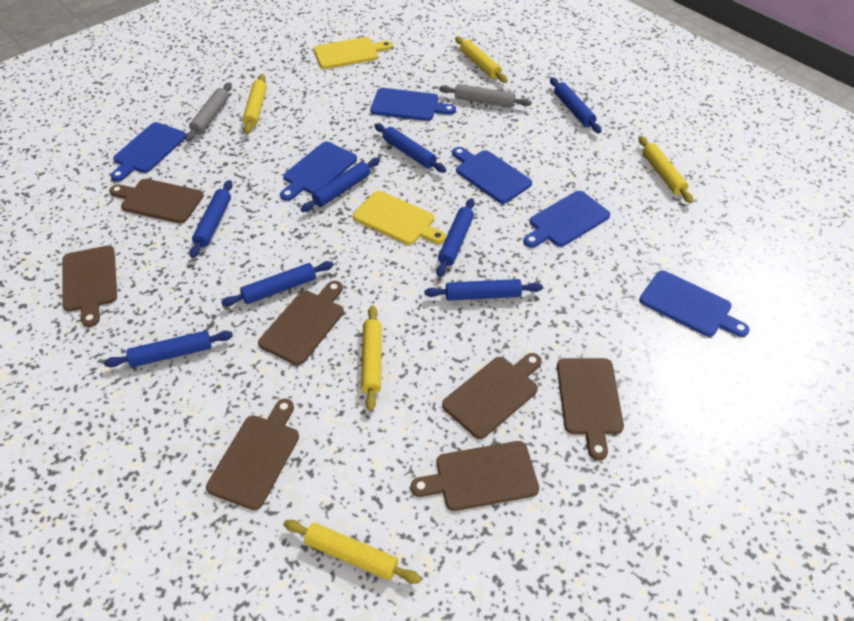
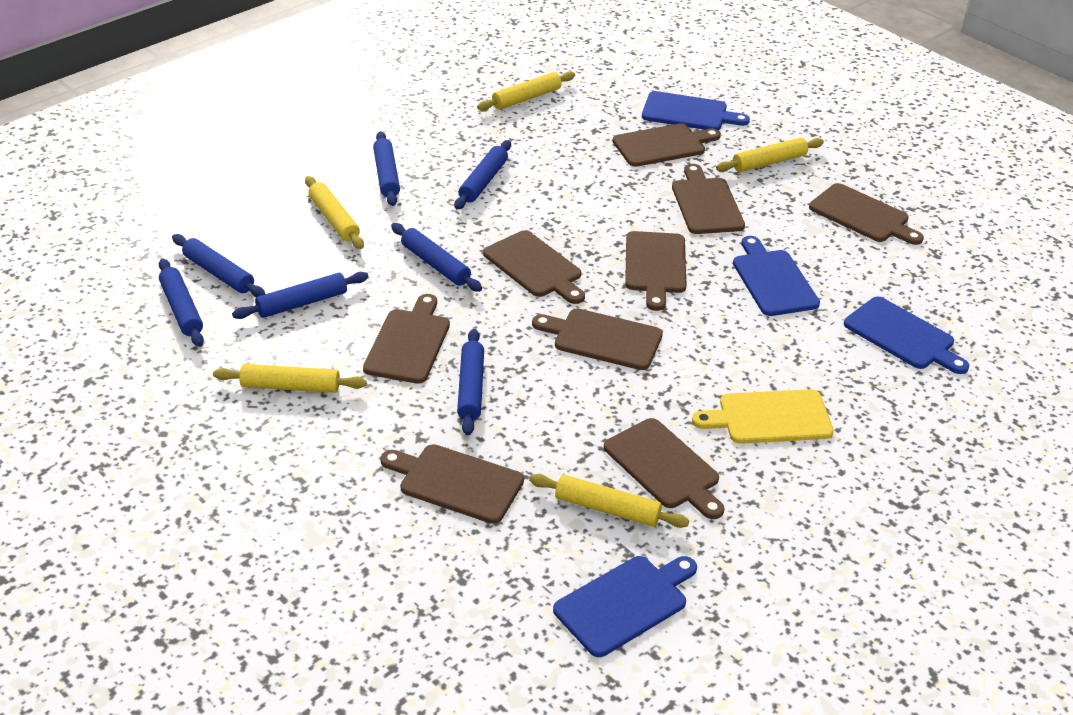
blue cutting board: 6 -> 4
blue rolling pin: 8 -> 7
brown cutting board: 7 -> 9
grey rolling pin: 2 -> 0
yellow cutting board: 2 -> 1

